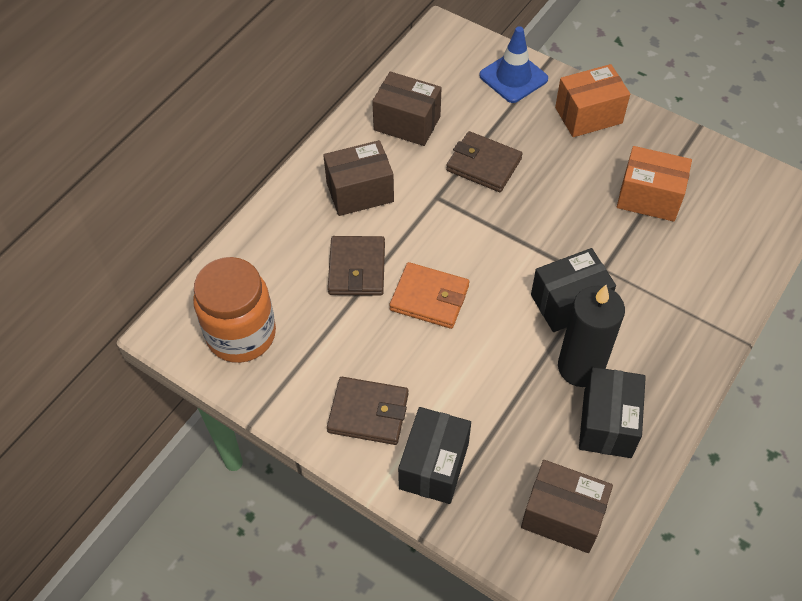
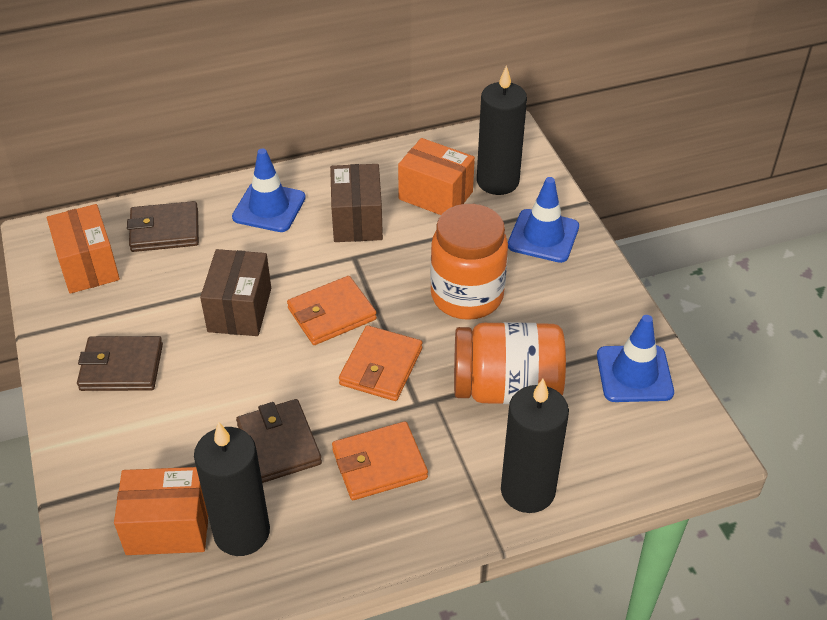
black box: 3 -> 0
black candle: 1 -> 3
blue traffic cone: 1 -> 3
brown box: 3 -> 2
orange box: 2 -> 3
orange jar: 1 -> 2
orange wallet: 1 -> 3

